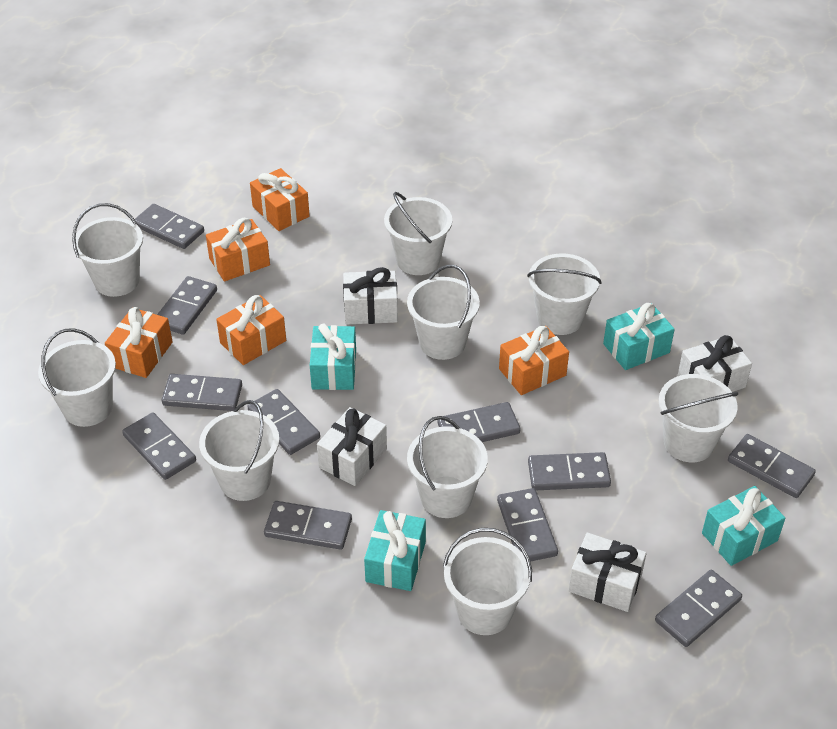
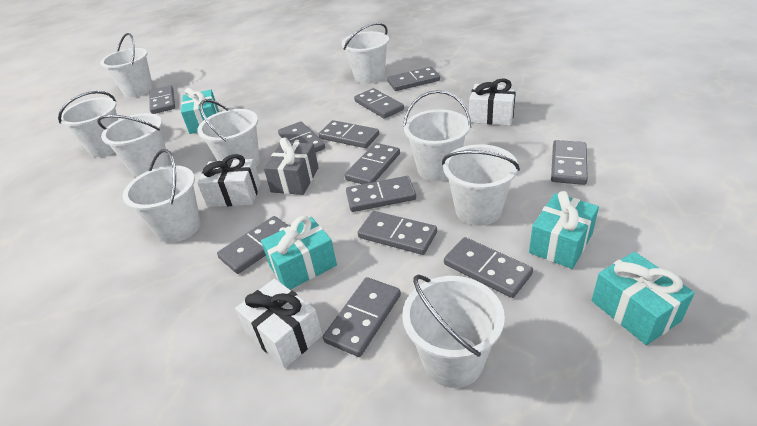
grey domino: 11 -> 12
grey gift: 0 -> 1
orange gift: 5 -> 0
white gift: 4 -> 3

